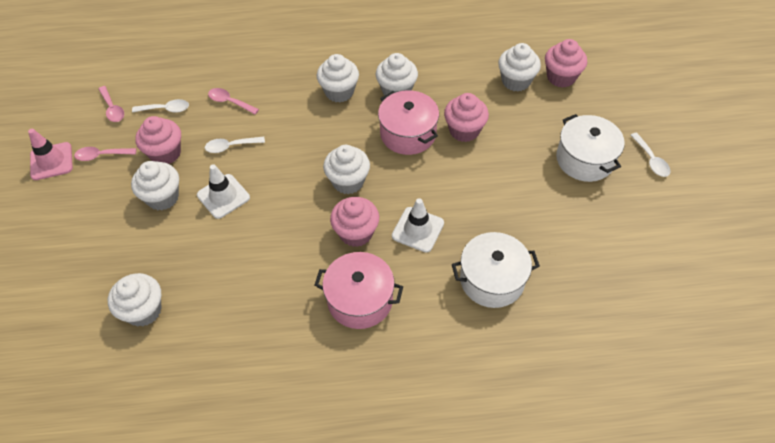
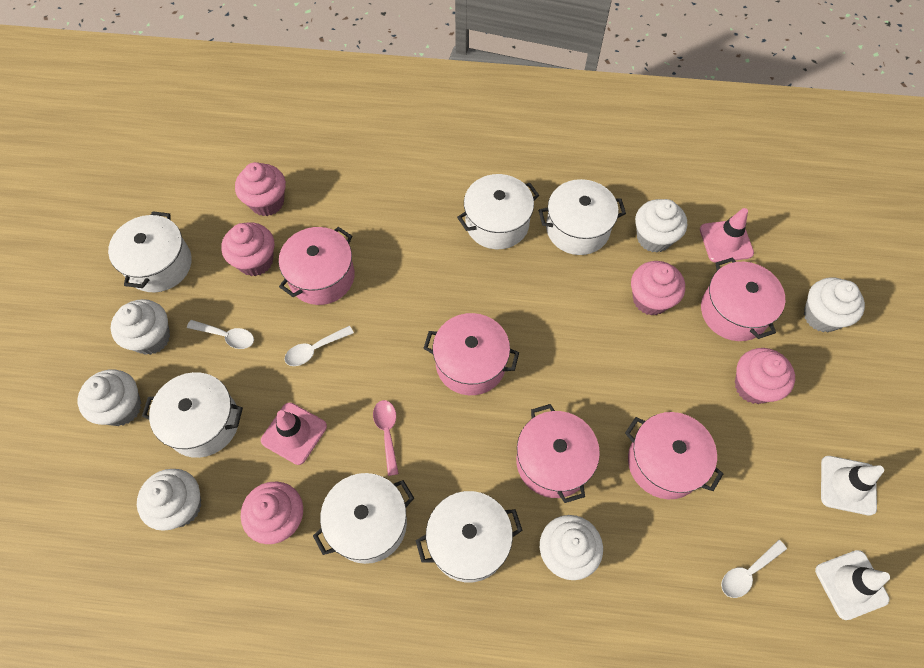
pink cupcake: 4 -> 5
pink pot: 2 -> 5
pink spoon: 3 -> 1
pink traffic cone: 1 -> 2
white pot: 2 -> 6

